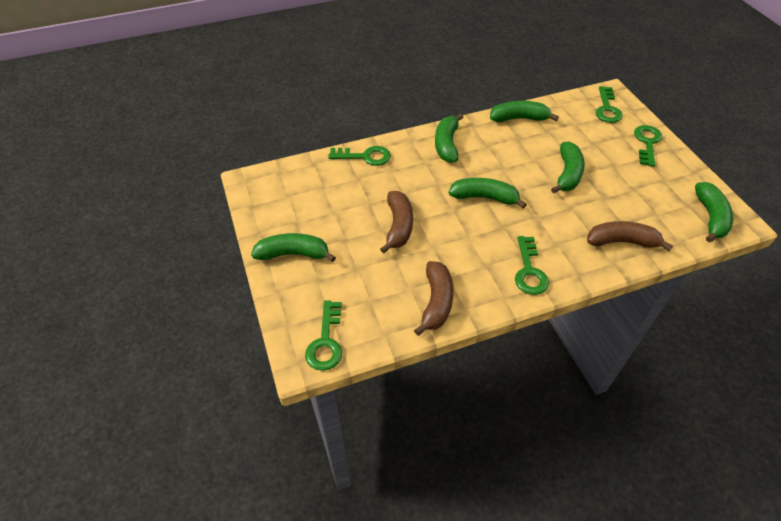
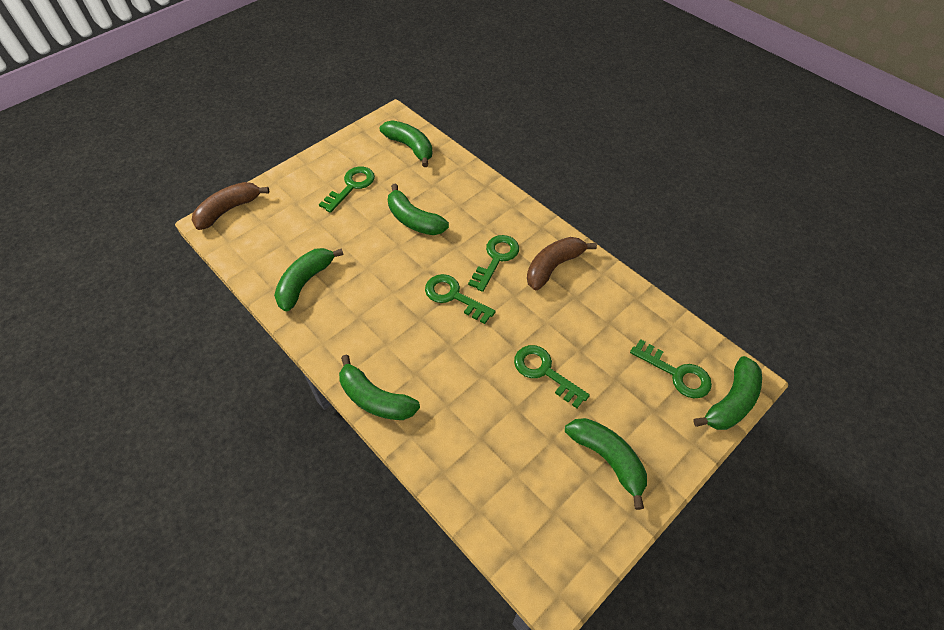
brown banana: 3 -> 2

